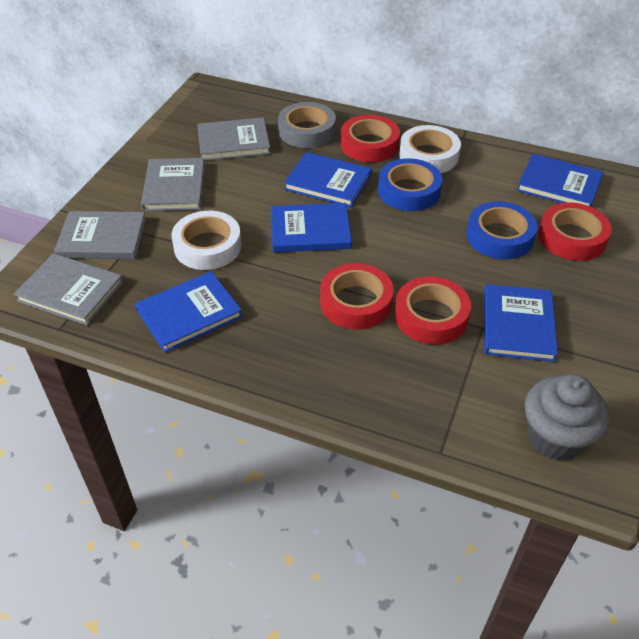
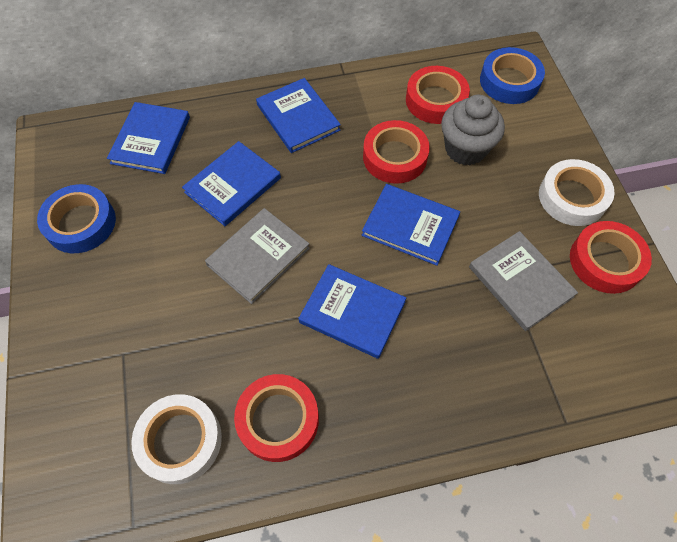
grey book: 4 -> 2
grey tape: 1 -> 0

